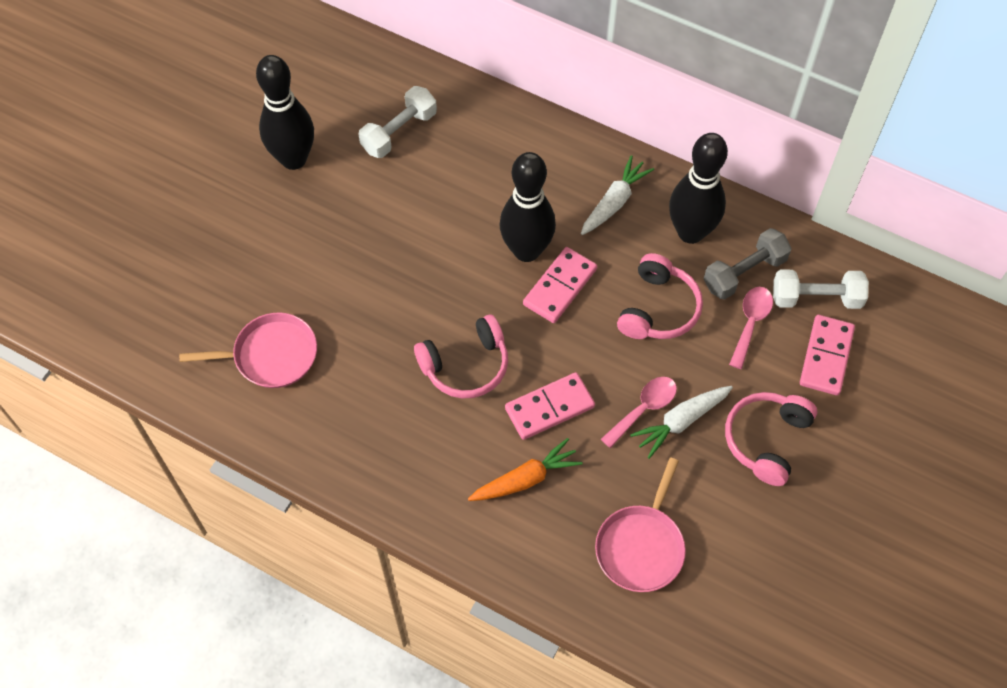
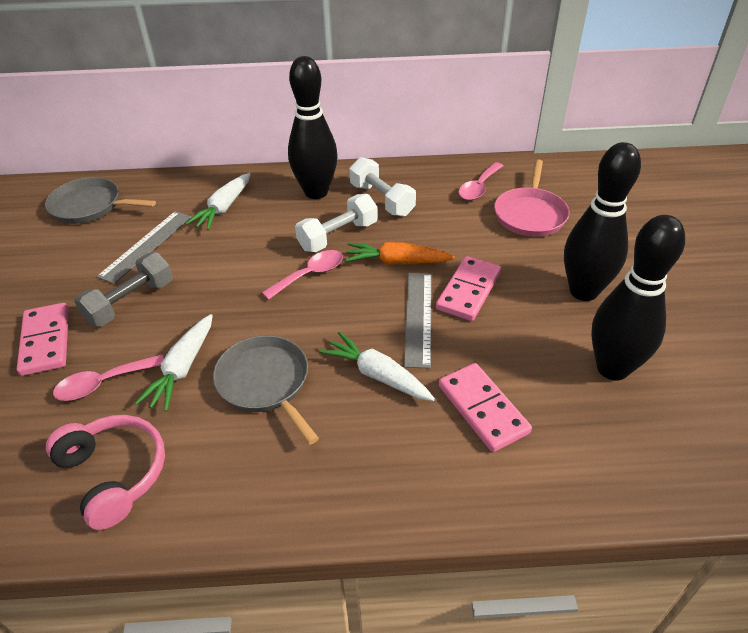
grey pan: 0 -> 2
grey ruler: 0 -> 2
pink headphones: 3 -> 1
pink pan: 2 -> 1
pink spoon: 2 -> 3
white carrot: 2 -> 3

